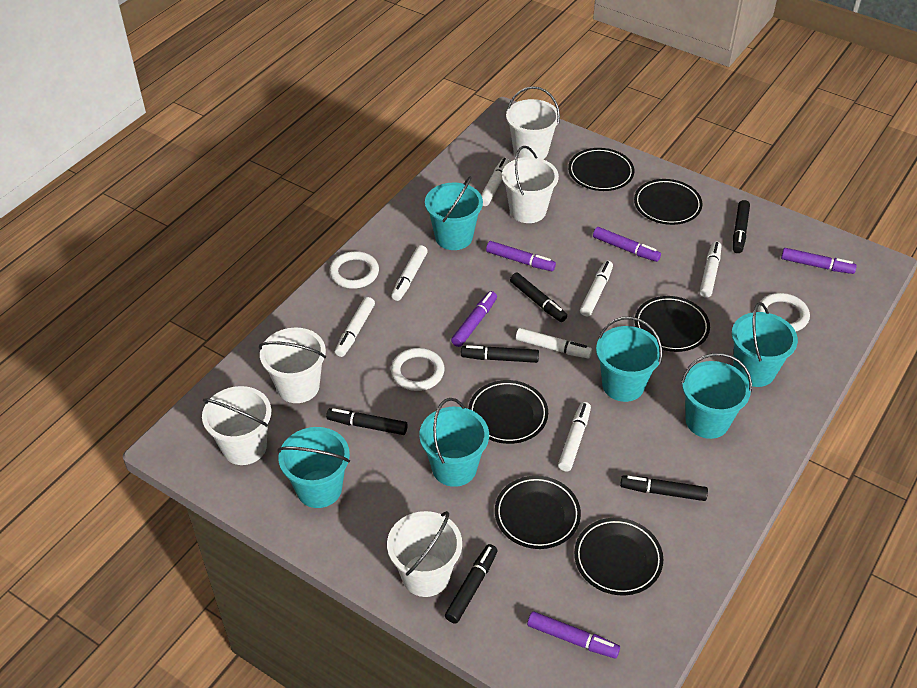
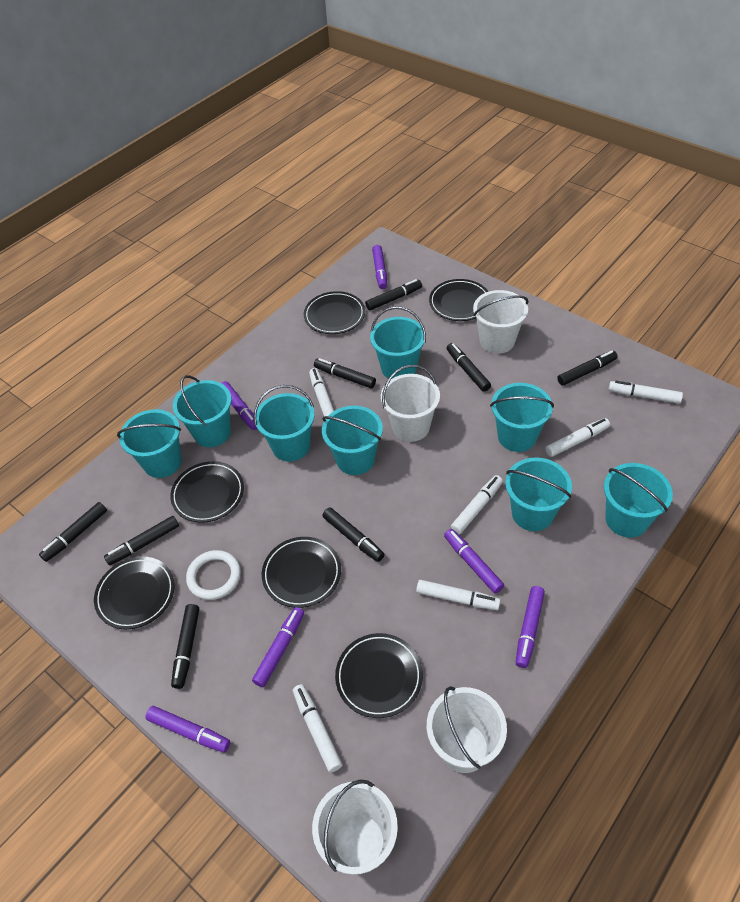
black marker: 6 -> 8
purple marker: 5 -> 6
turquoise bucket: 6 -> 8
white bucket: 5 -> 4
white marker: 7 -> 6
white ring: 3 -> 1

